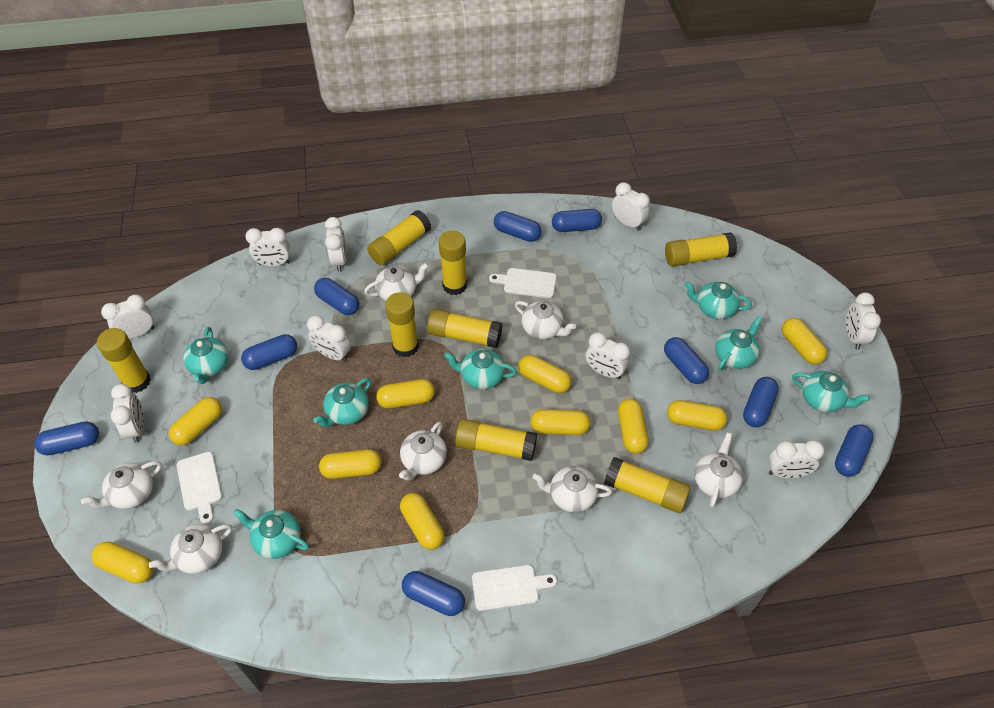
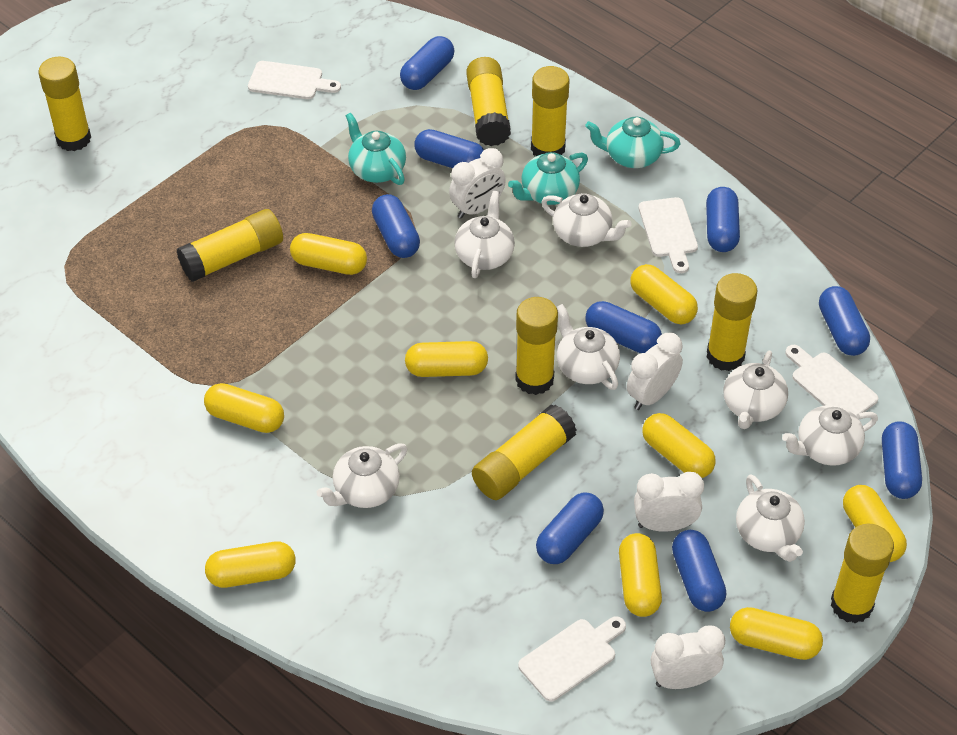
turquoise teapot: 7 -> 3
white clock: 9 -> 4
white cutting board: 3 -> 4
yellow capsule: 10 -> 9

